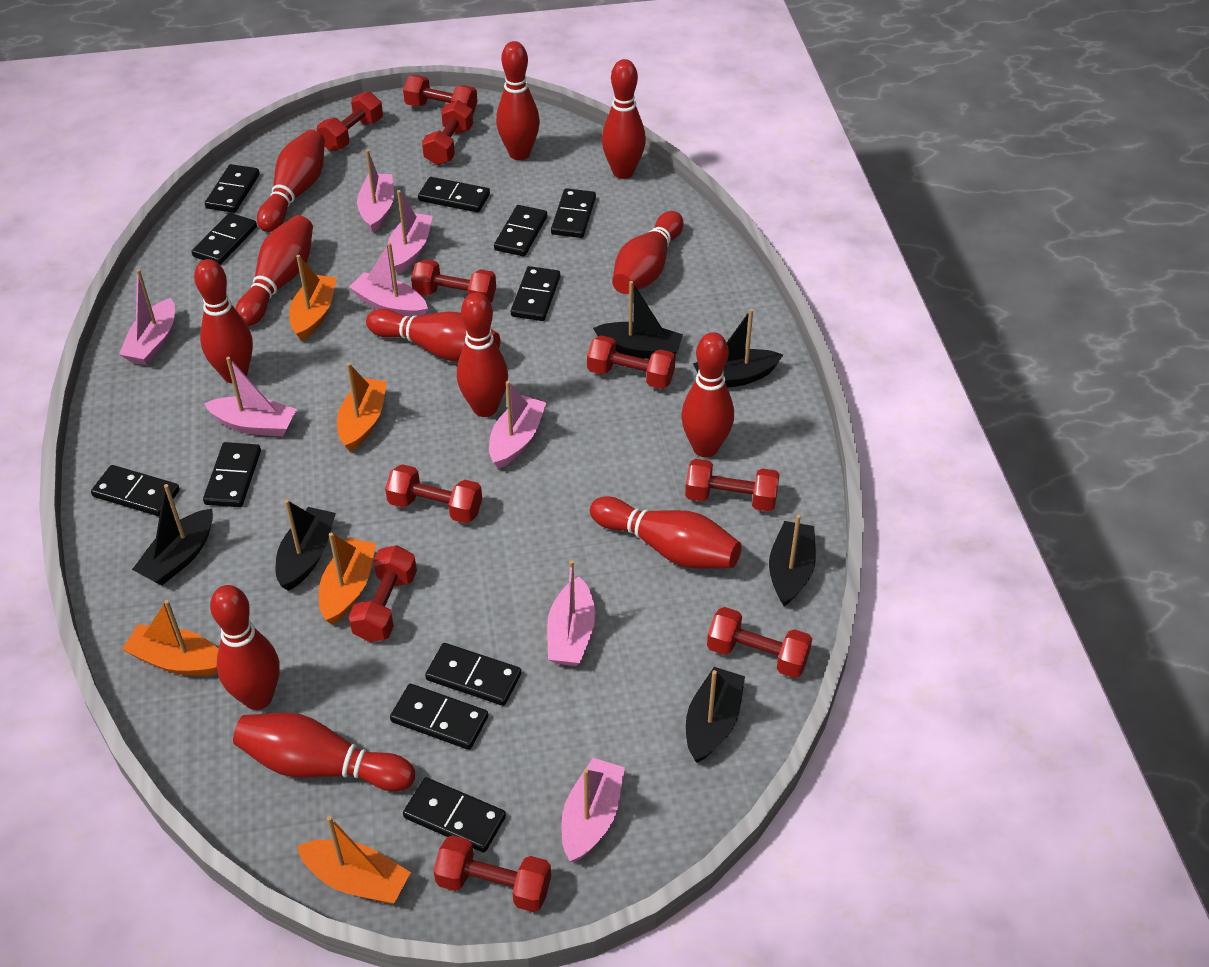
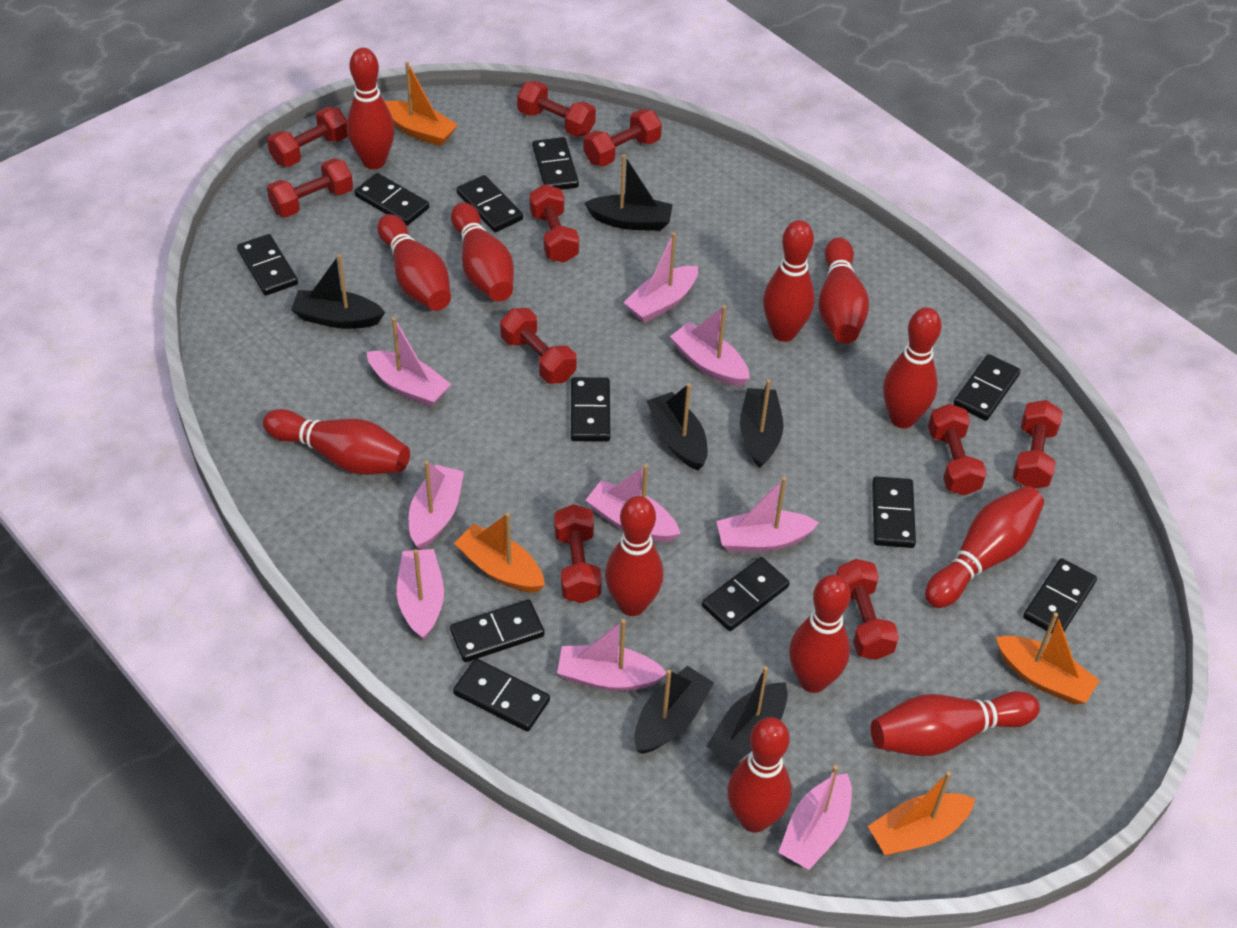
orange boat: 5 -> 4
pink boat: 8 -> 9

